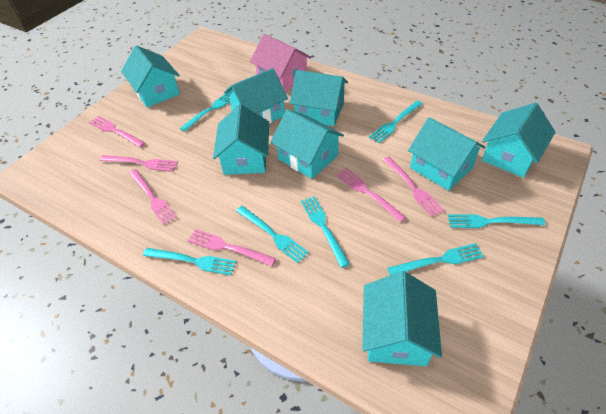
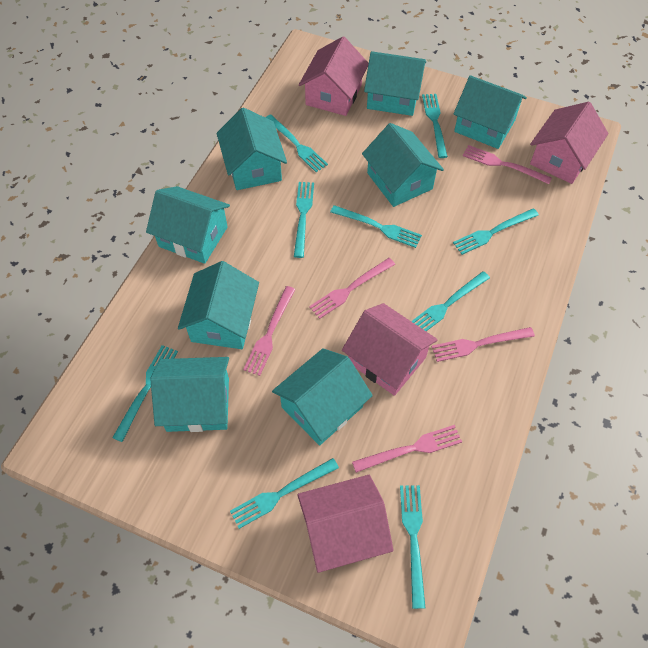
pink fork: 6 -> 5
pink house: 1 -> 4
turquoise fork: 7 -> 9

